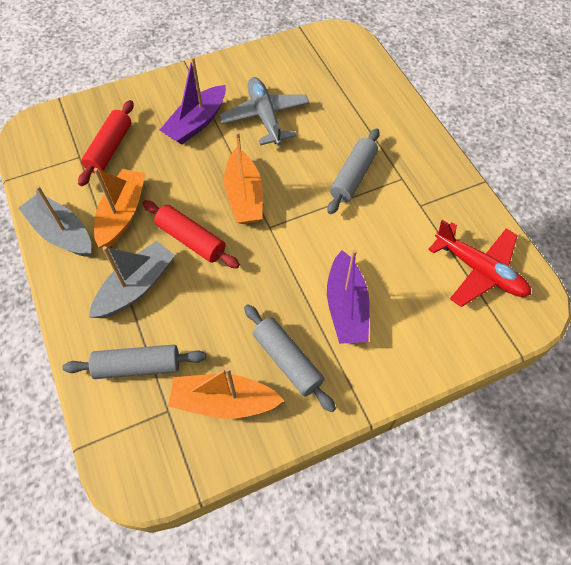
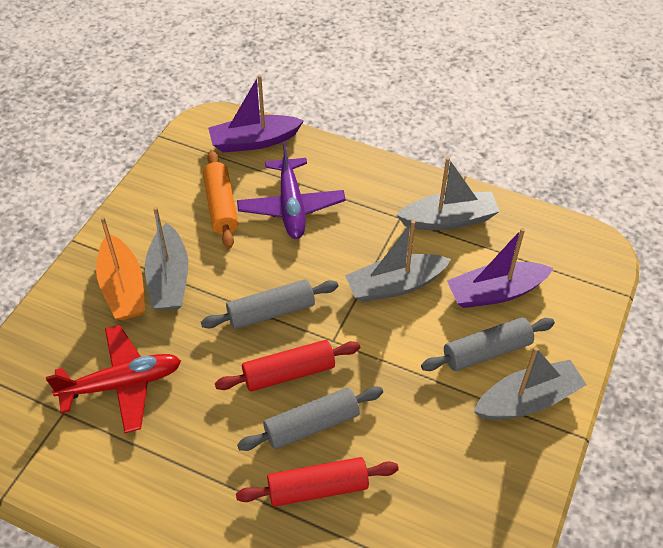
grey boat: 2 -> 4
grey plane: 1 -> 0
orange boat: 3 -> 1
orange rolling pin: 0 -> 1
purple plane: 0 -> 1

